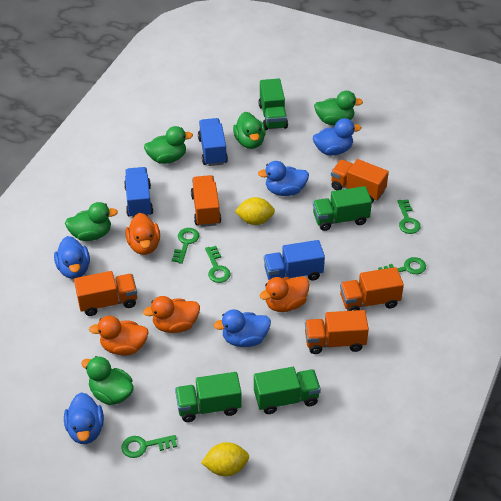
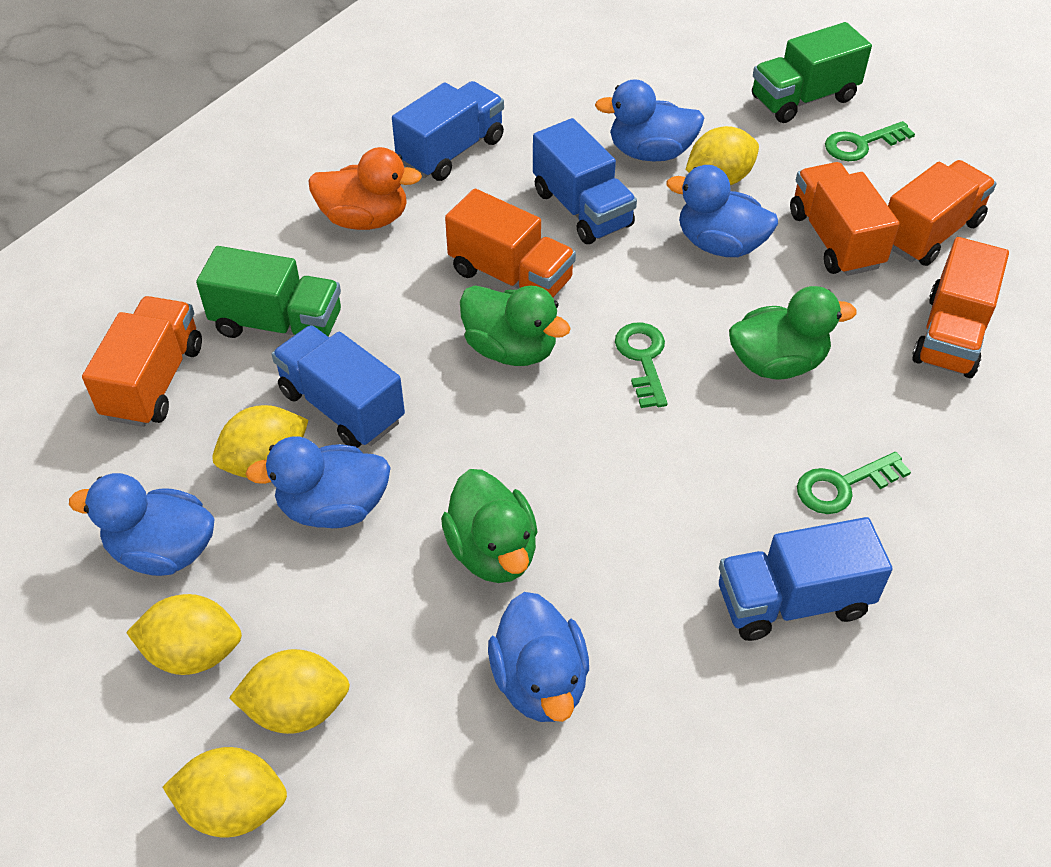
blue truck: 3 -> 4
green duck: 5 -> 3
green key: 5 -> 3
green truck: 4 -> 2
orange duck: 4 -> 1
yellow lemon: 2 -> 5

